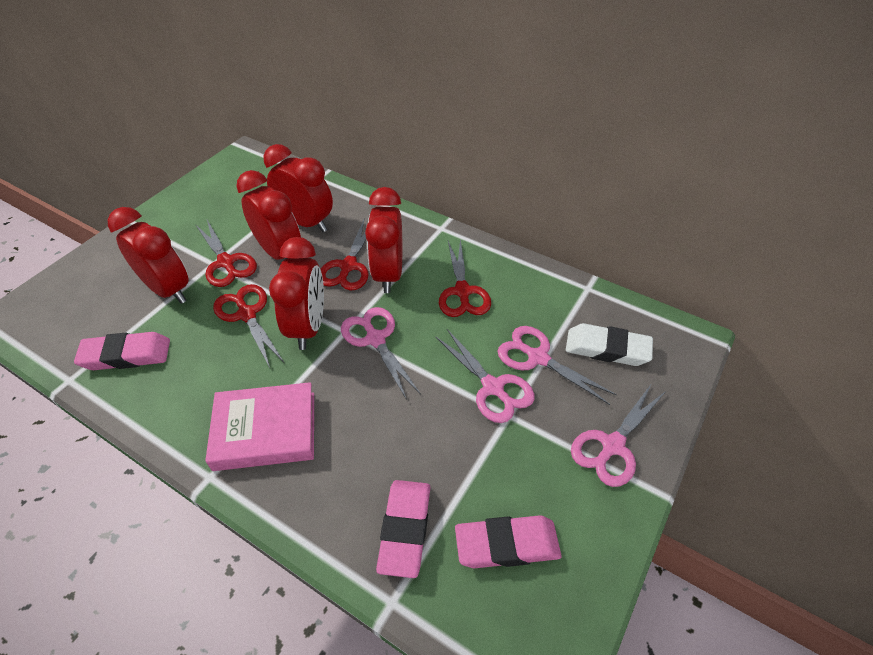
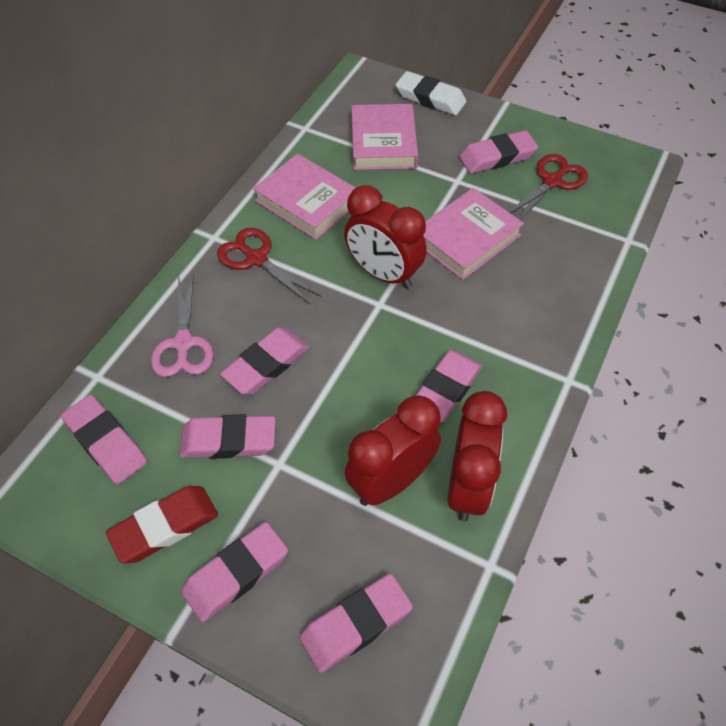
pink book: 1 -> 3
pink eraser: 3 -> 7
pink scissors: 4 -> 1
red clock: 5 -> 3
red eraser: 0 -> 1
red scissors: 4 -> 2

